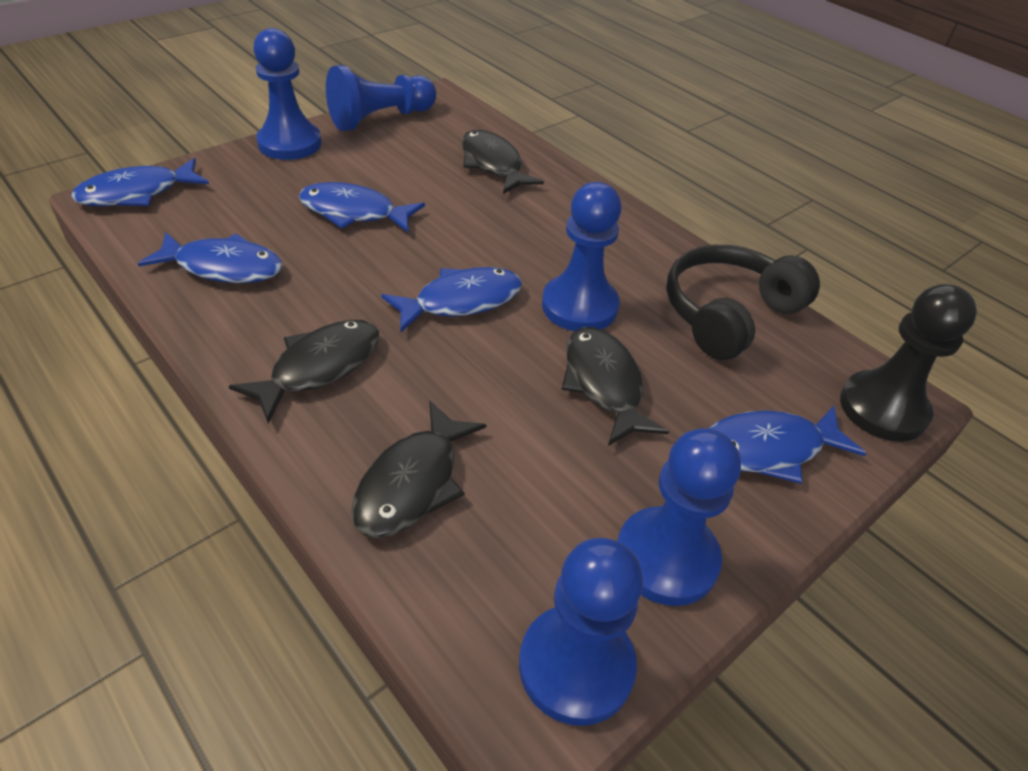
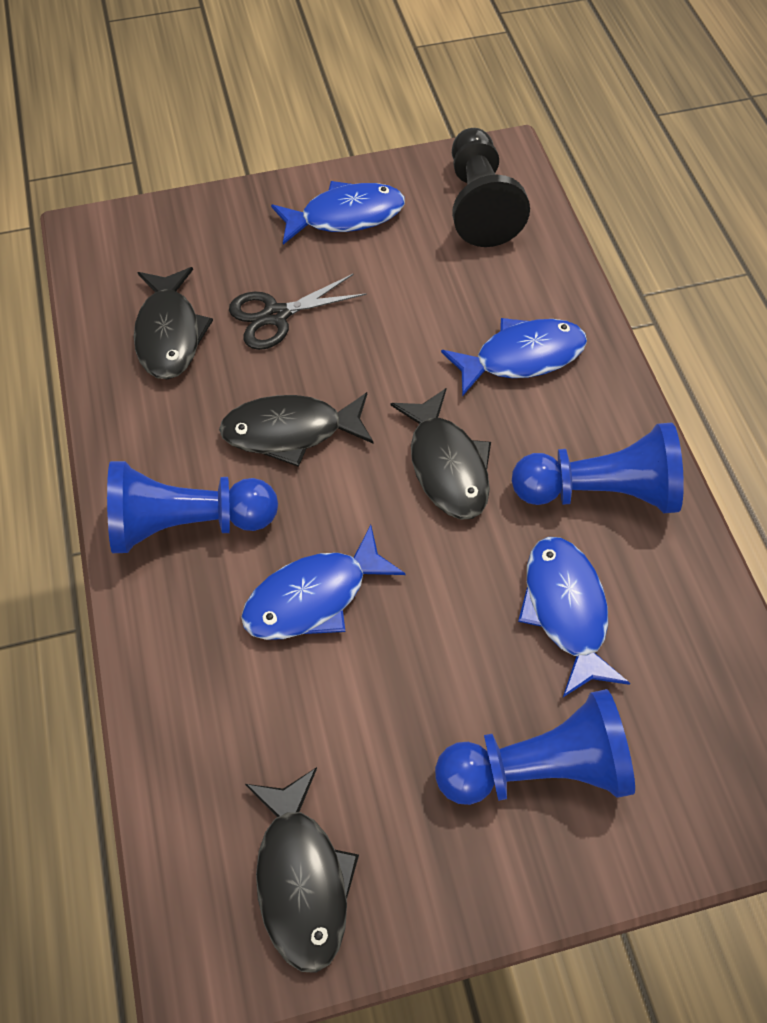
black headphones: 1 -> 0
black scissors: 0 -> 1
blue fish: 5 -> 4
blue pawn: 5 -> 3

